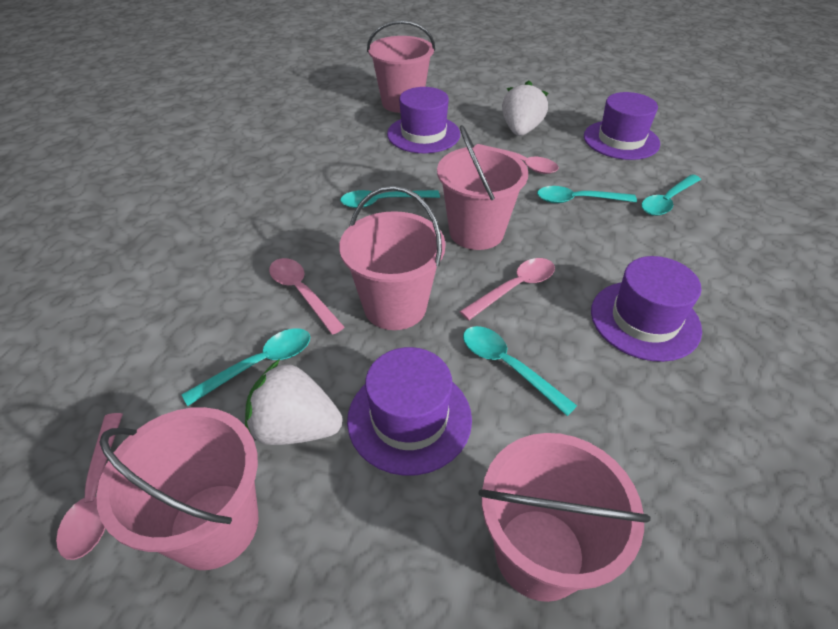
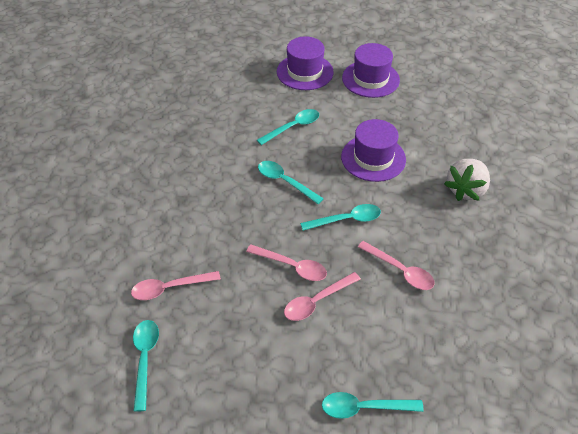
pink bucket: 5 -> 0
purple hat: 4 -> 3
white strawberry: 2 -> 1

